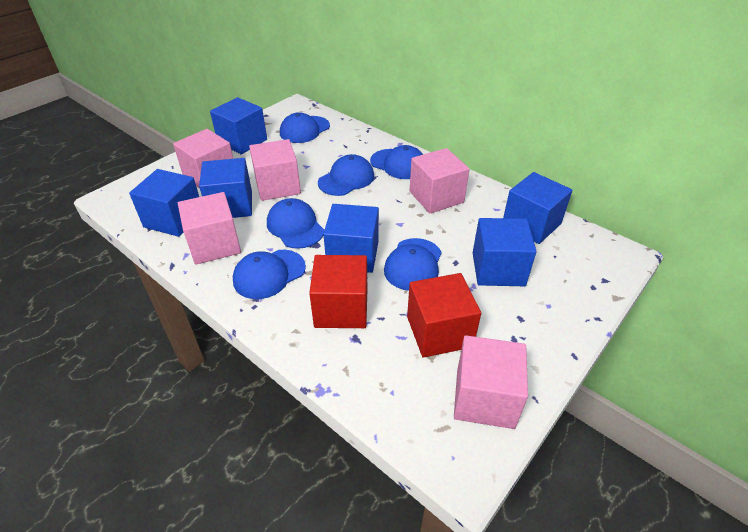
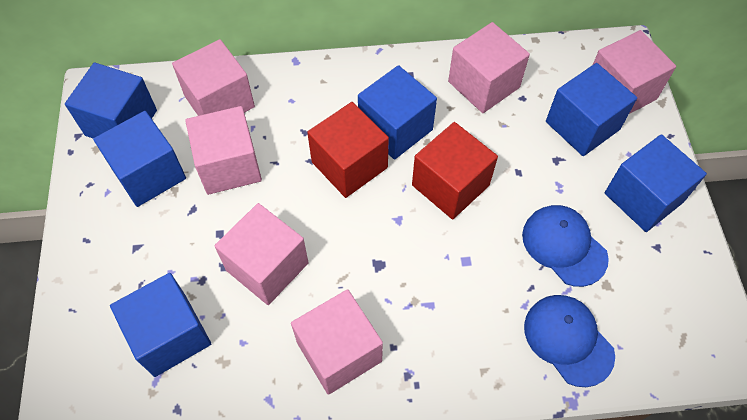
blue cap: 6 -> 2
pink cube: 5 -> 6

